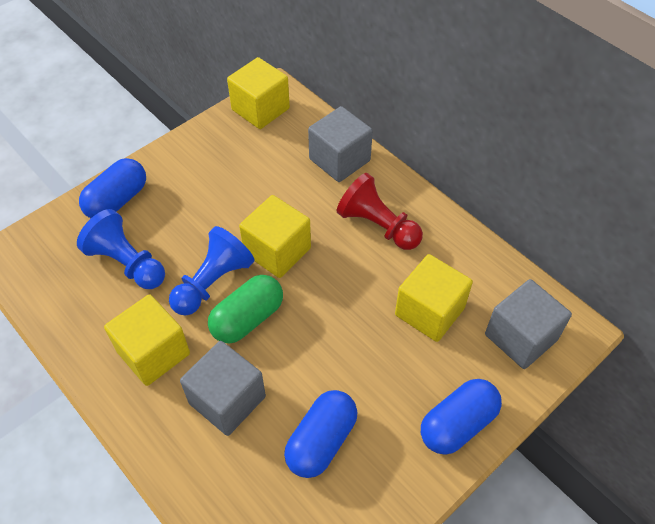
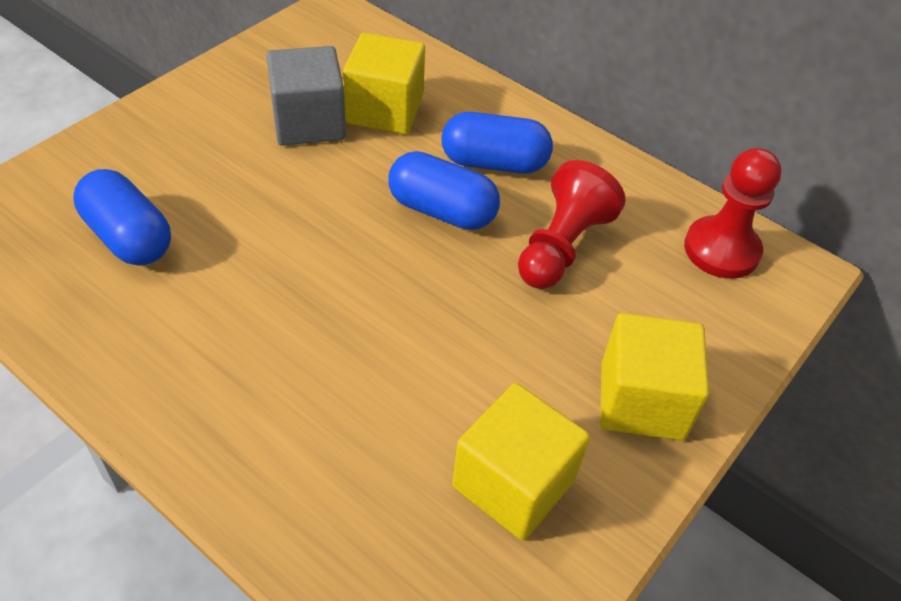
blue pawn: 2 -> 0
green capsule: 1 -> 0
grey cube: 3 -> 1
red pawn: 1 -> 2
yellow cube: 4 -> 3

